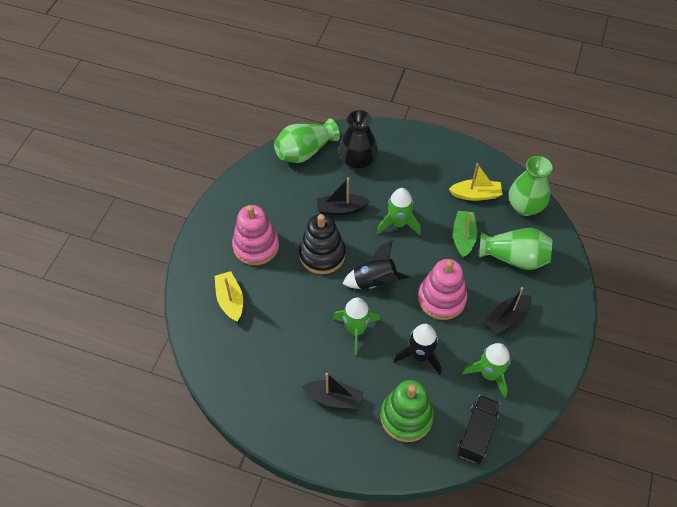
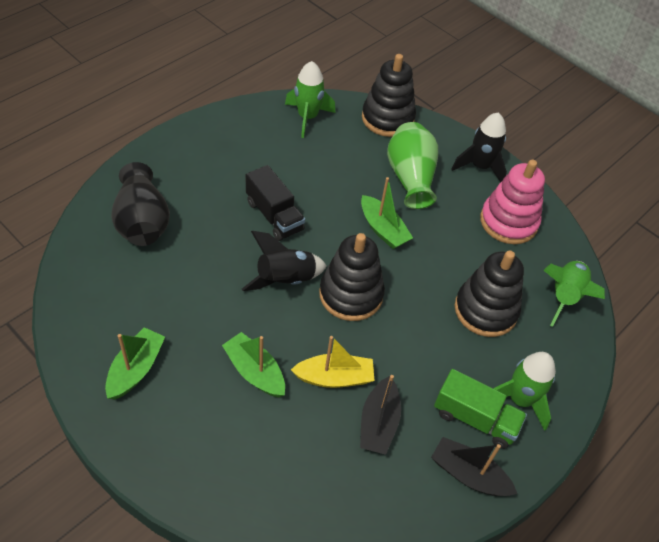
black boat: 3 -> 2
black stacking toy: 1 -> 3
green boat: 1 -> 3
green stacking toy: 1 -> 0
green truck: 0 -> 1
green vase: 3 -> 1
pink stacking toy: 2 -> 1
yellow boat: 2 -> 1

